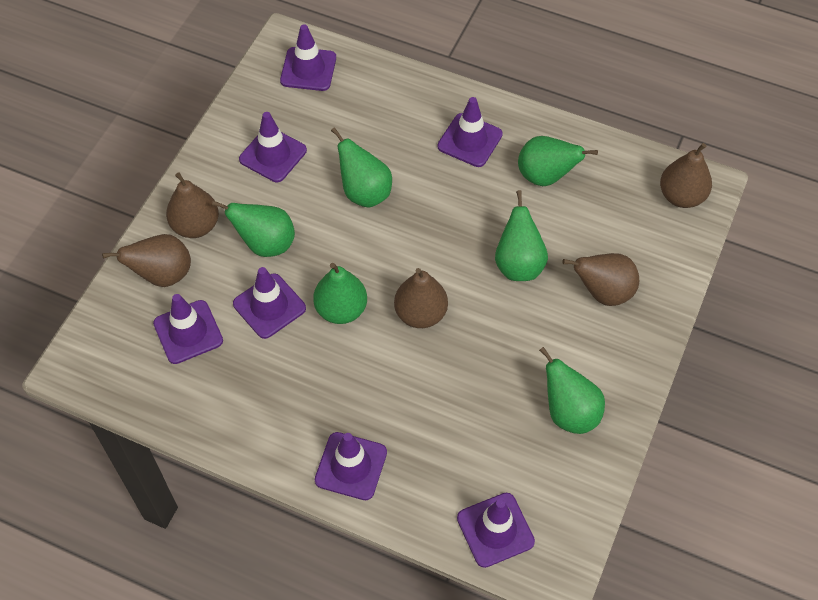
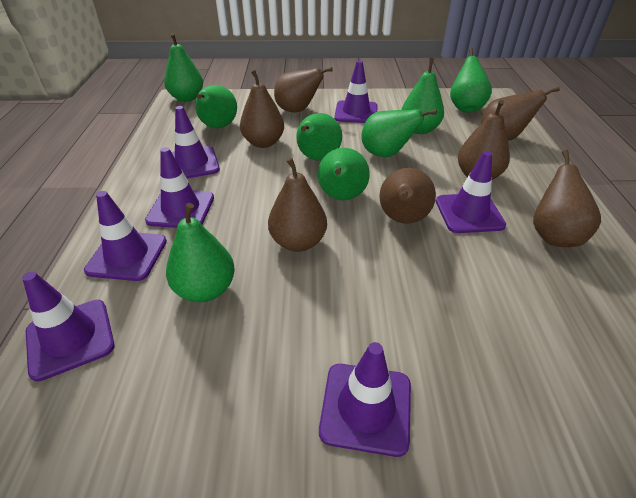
brown pear: 5 -> 7
green pear: 6 -> 8

